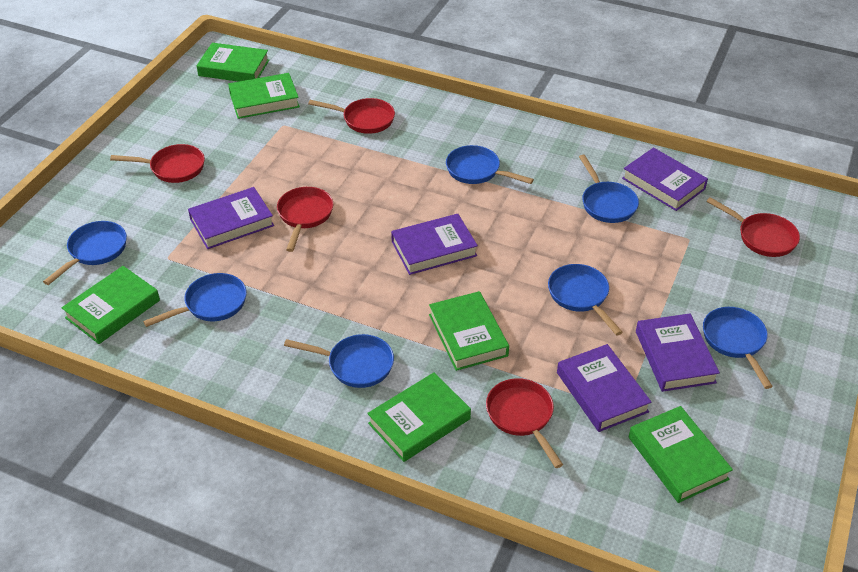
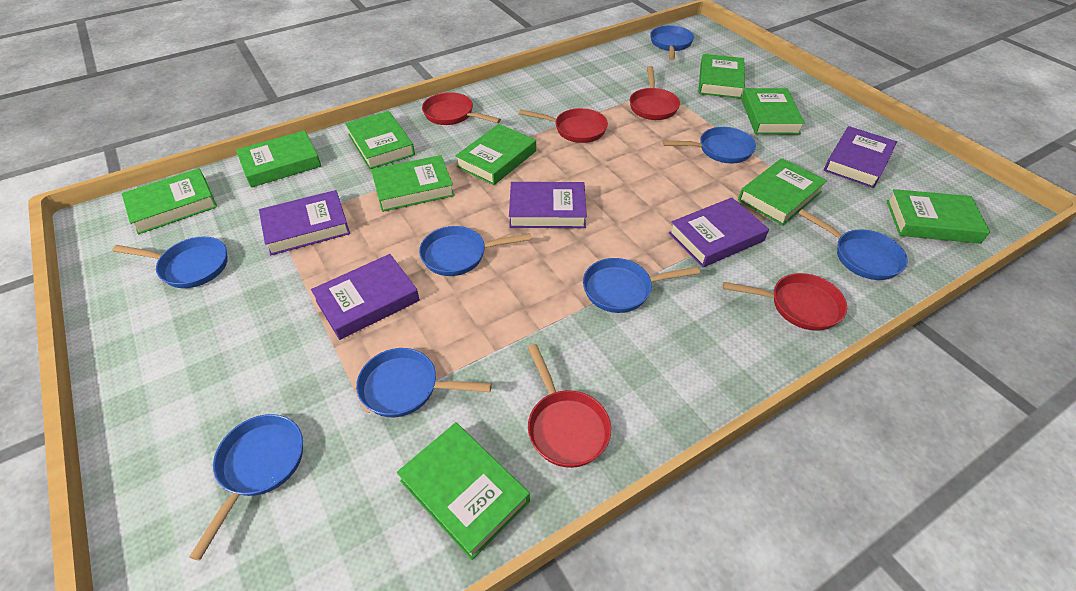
blue pan: 7 -> 8
green book: 6 -> 10

